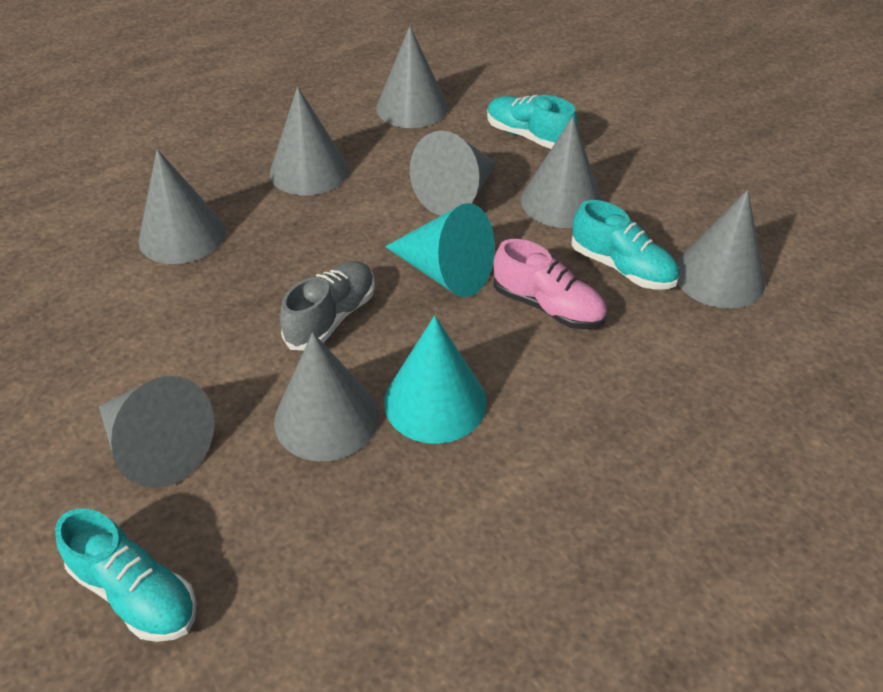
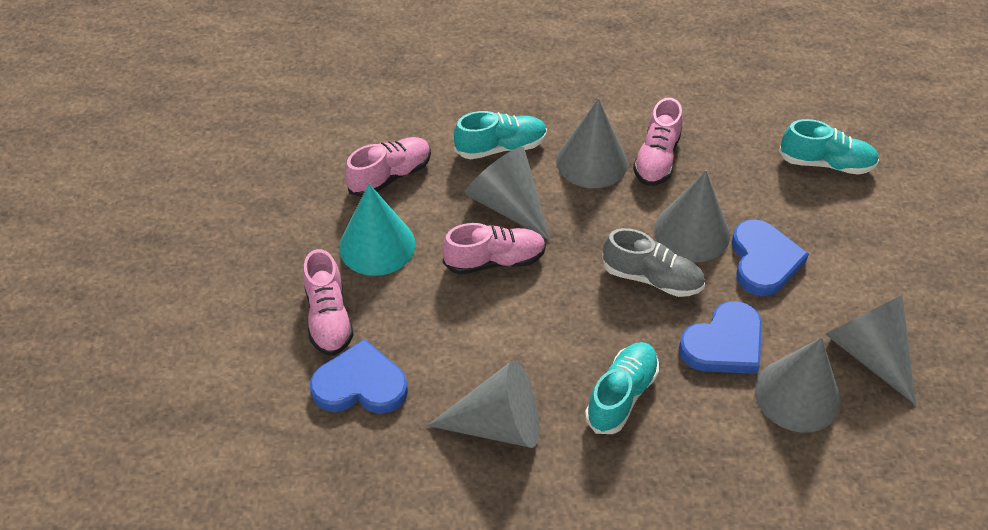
blue heart: 0 -> 3
grey cone: 8 -> 6
pink shoe: 1 -> 4
turquoise cone: 2 -> 1

